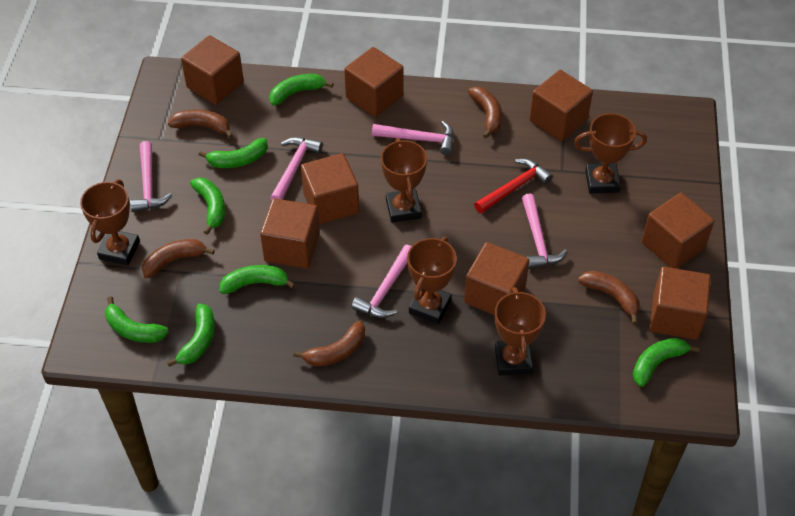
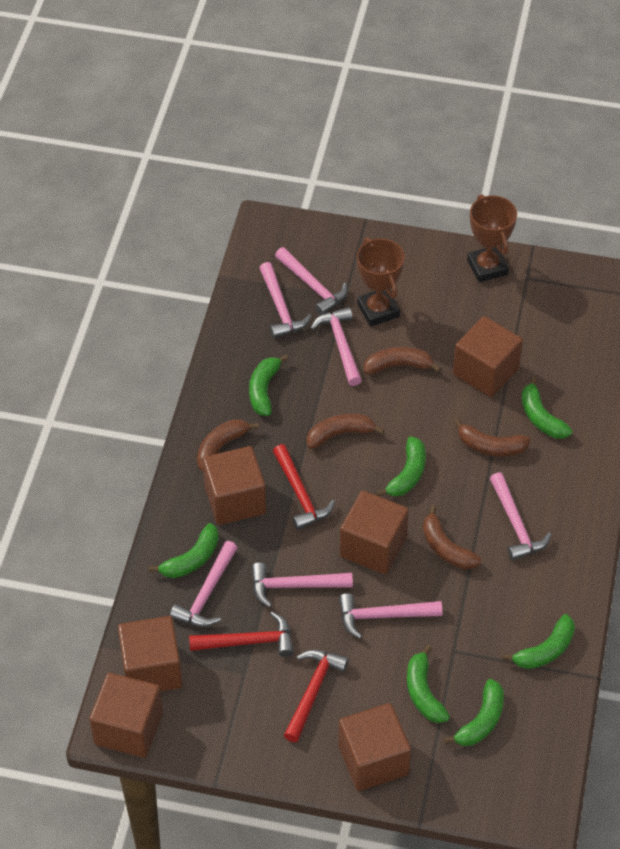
brown cube: 8 -> 6
brown trophy: 5 -> 2
pink hammer: 5 -> 7
red hammer: 1 -> 3

